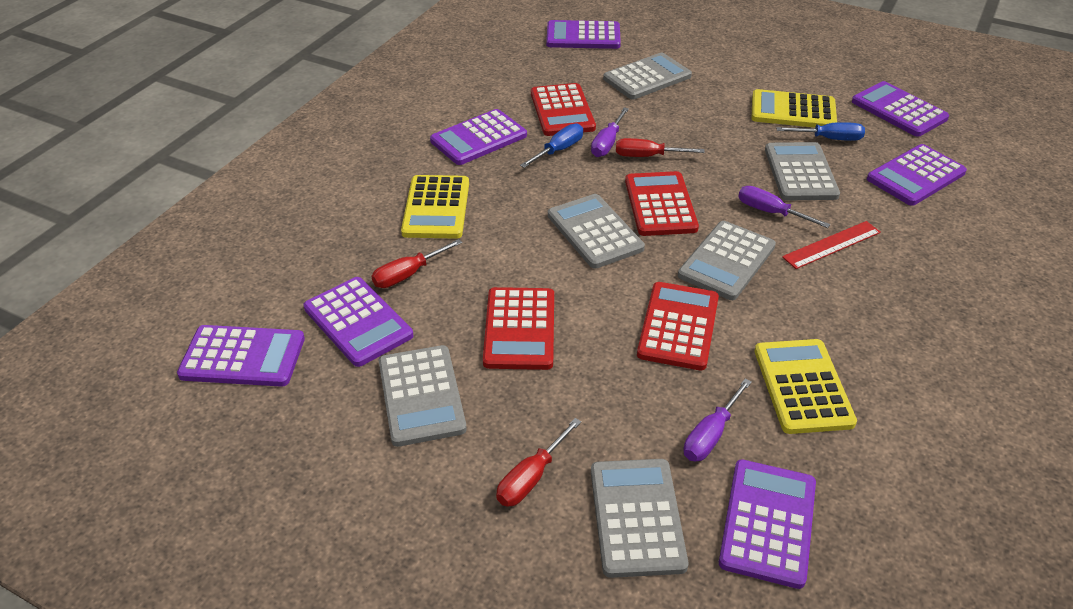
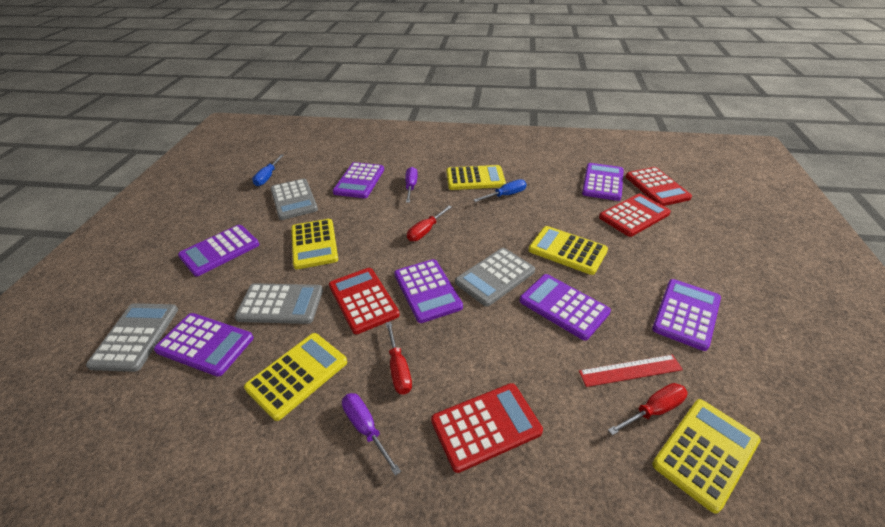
grey calculator: 6 -> 4
purple screwdriver: 3 -> 2
yellow calculator: 3 -> 5

